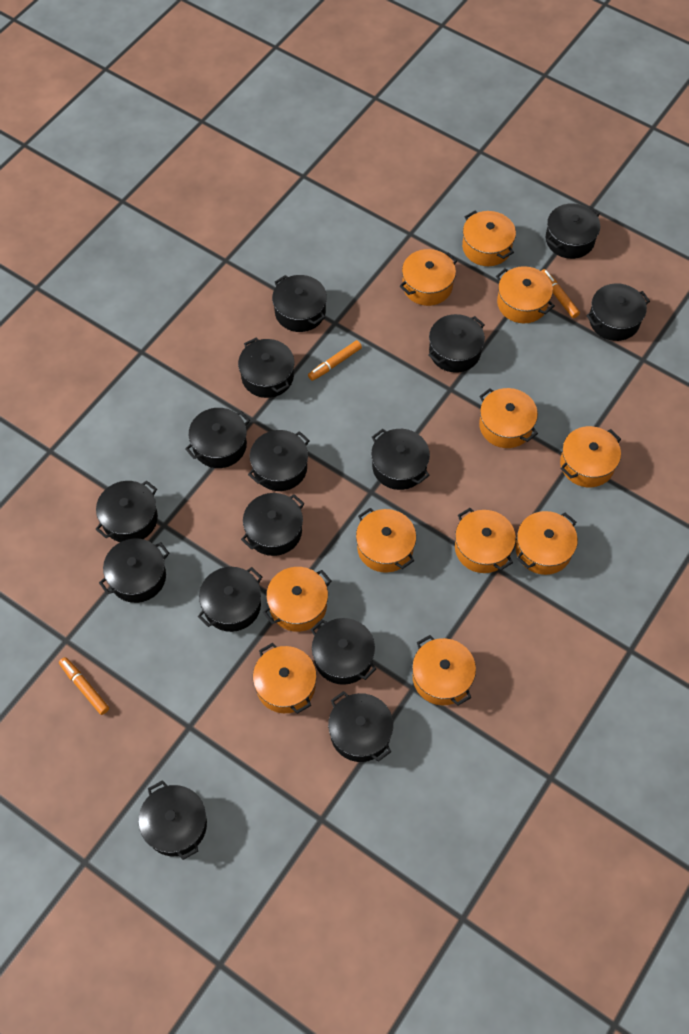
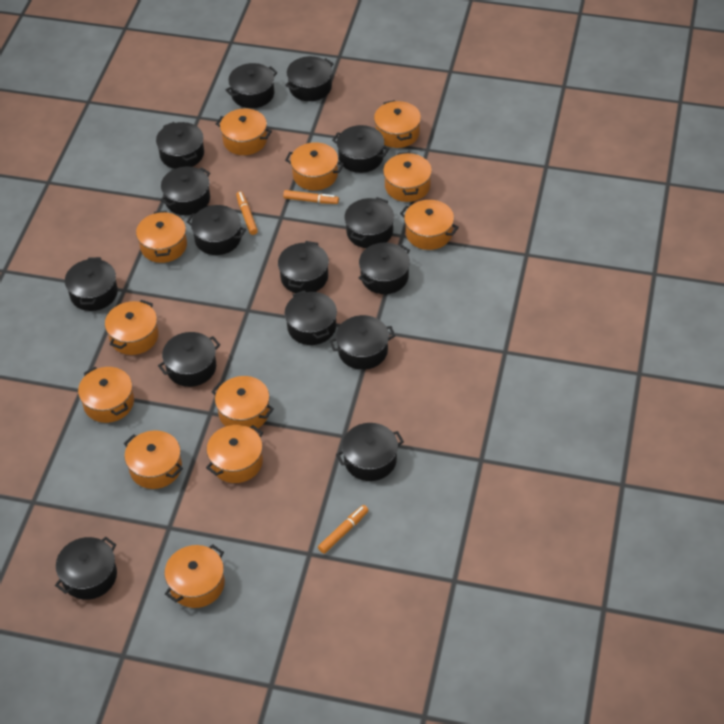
orange pot: 11 -> 12

